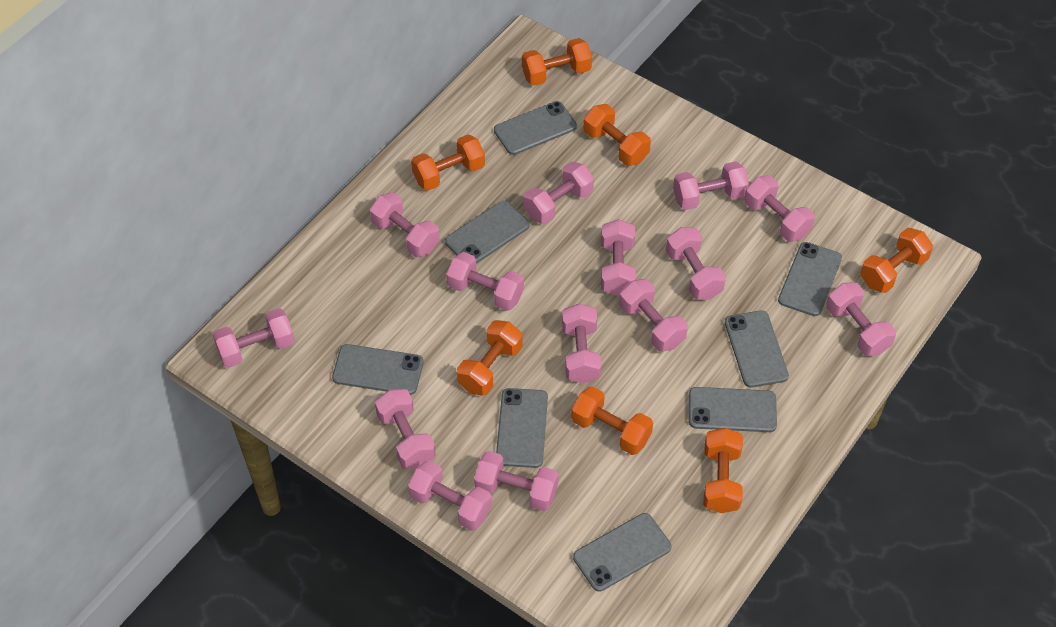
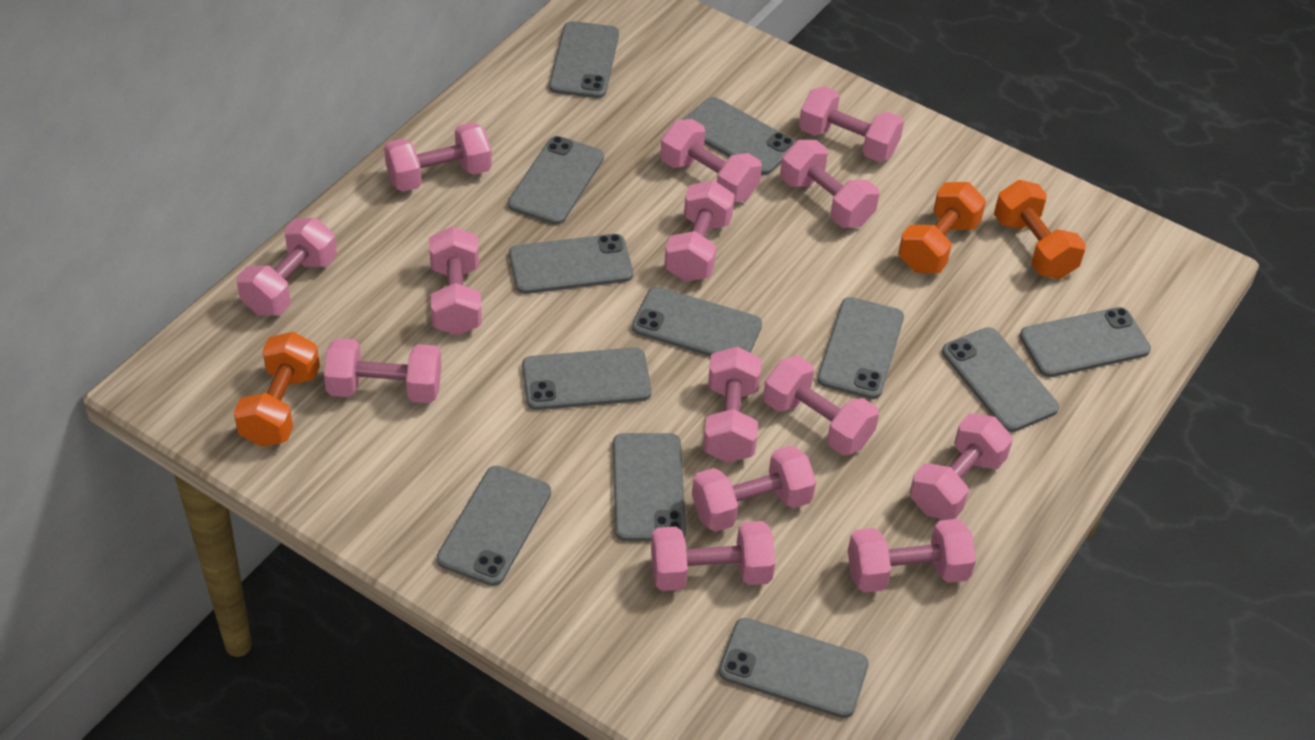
grey phone: 8 -> 12
orange dumbbell: 7 -> 3

